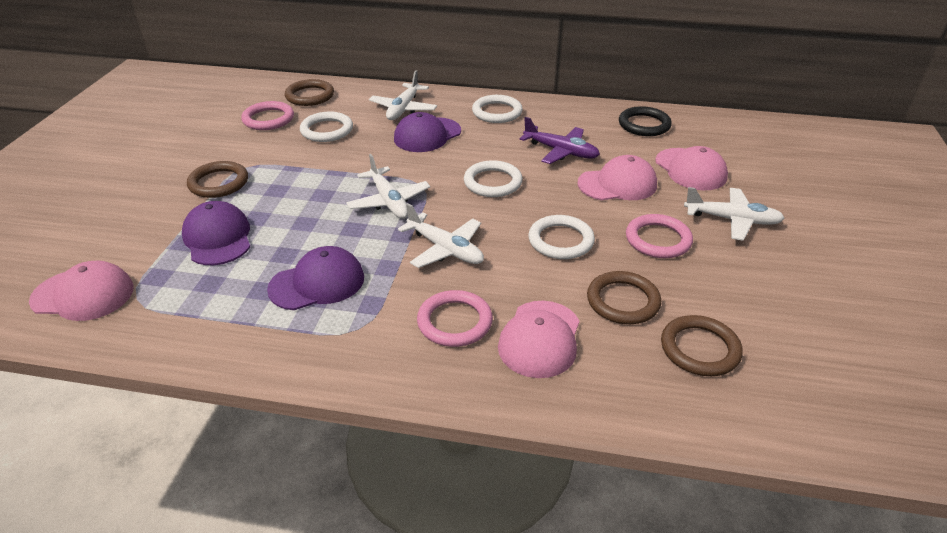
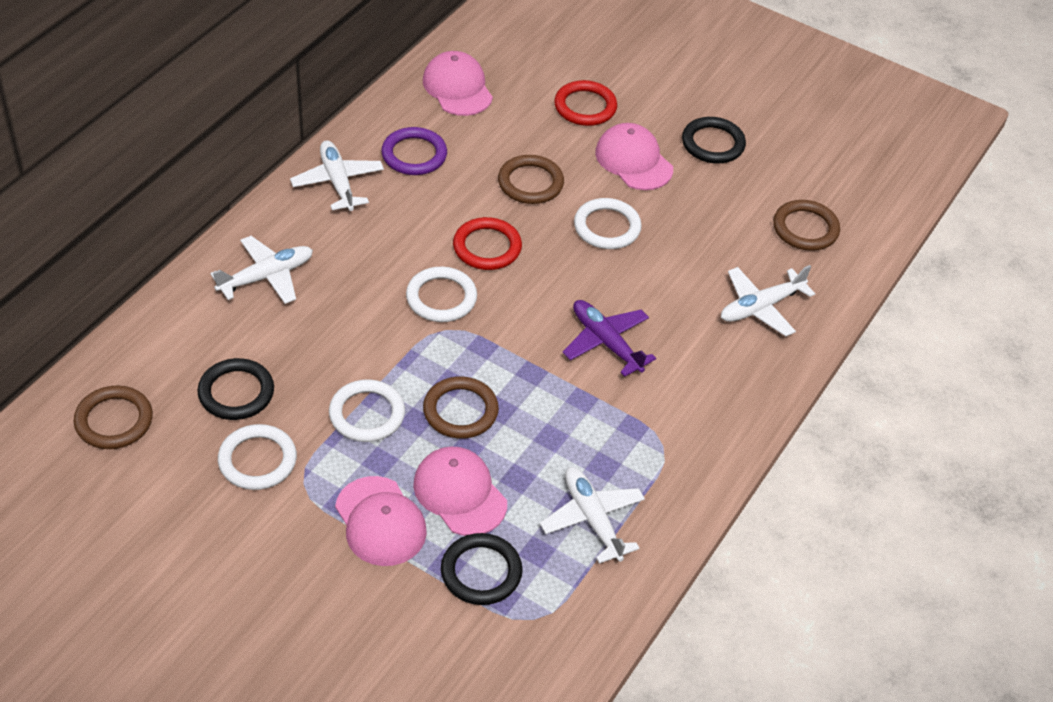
black ring: 1 -> 3
pink ring: 3 -> 0
purple cap: 3 -> 0
purple ring: 0 -> 1
red ring: 0 -> 2

